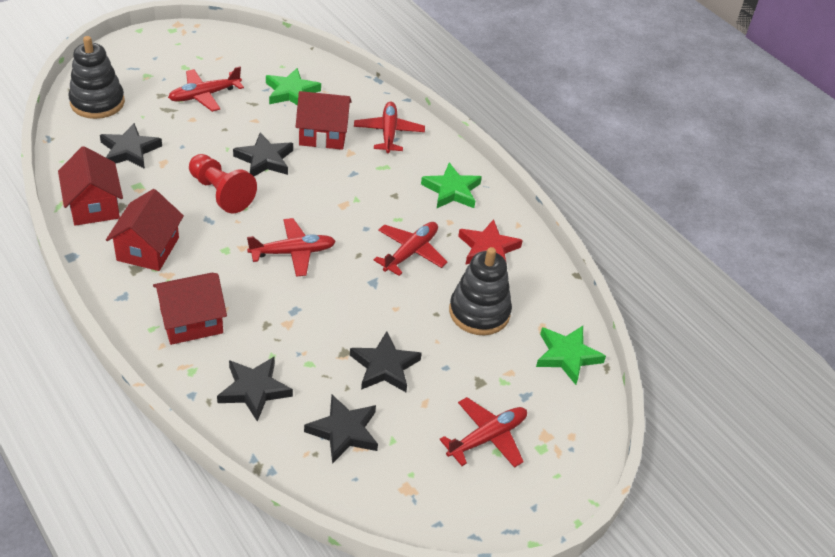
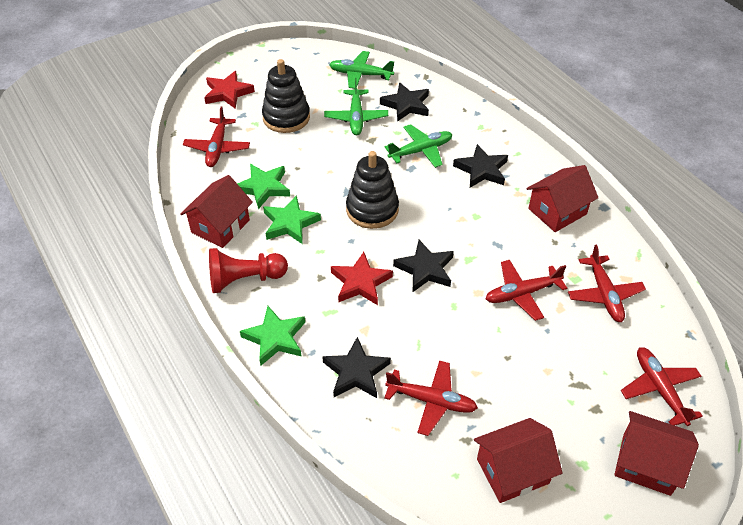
black star: 5 -> 4
green plane: 0 -> 3
red star: 1 -> 2

